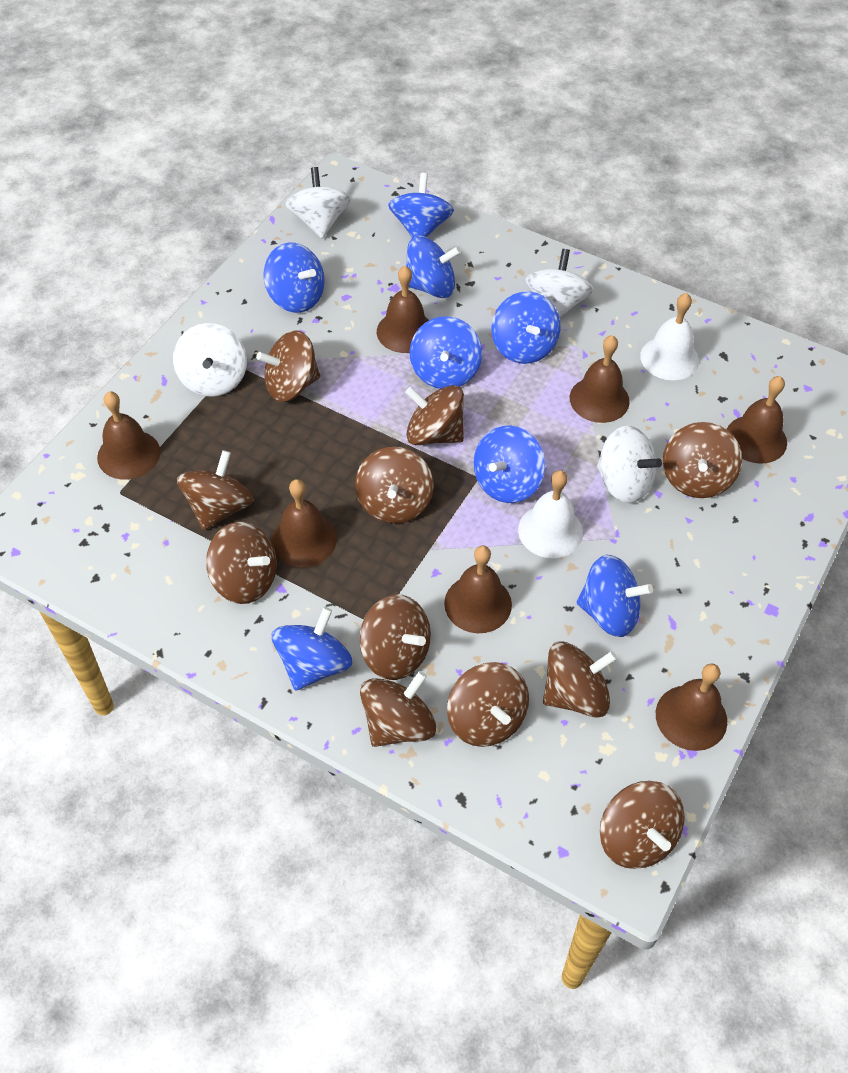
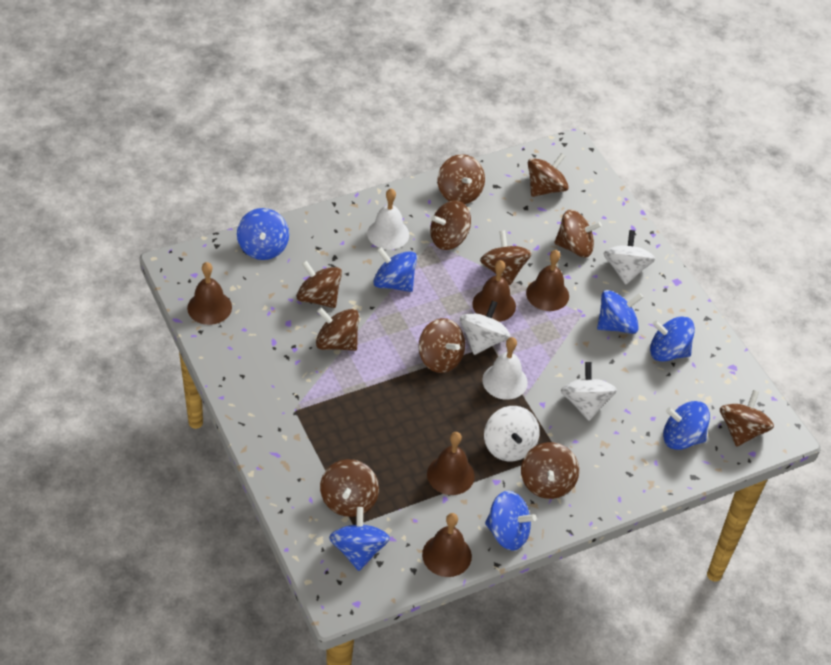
blue spinning top: 8 -> 7
brown bell: 7 -> 5

